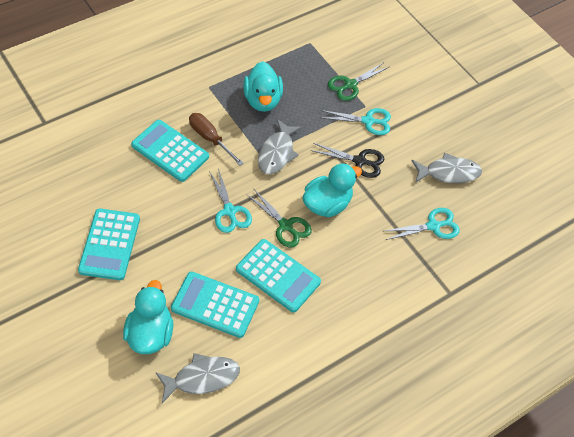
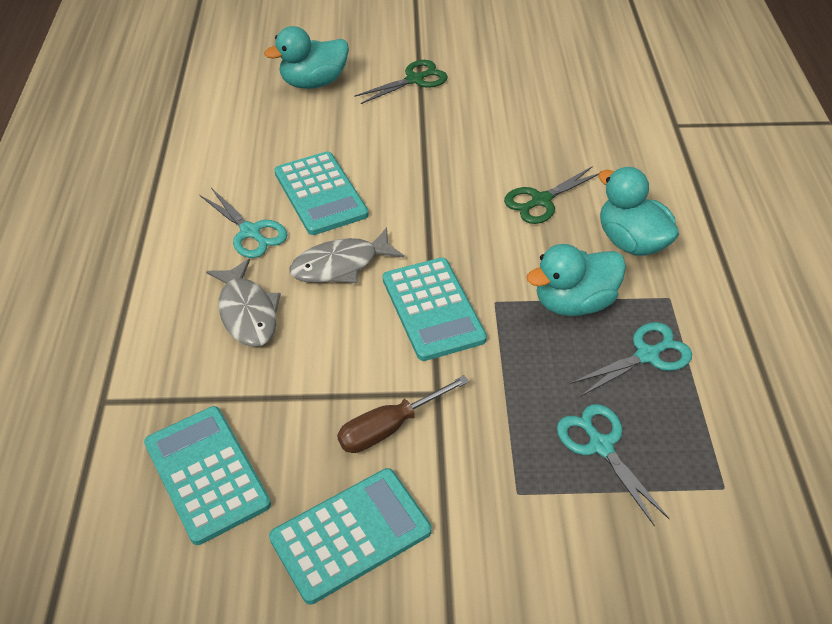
black scissors: 1 -> 0
grey fish: 3 -> 2

